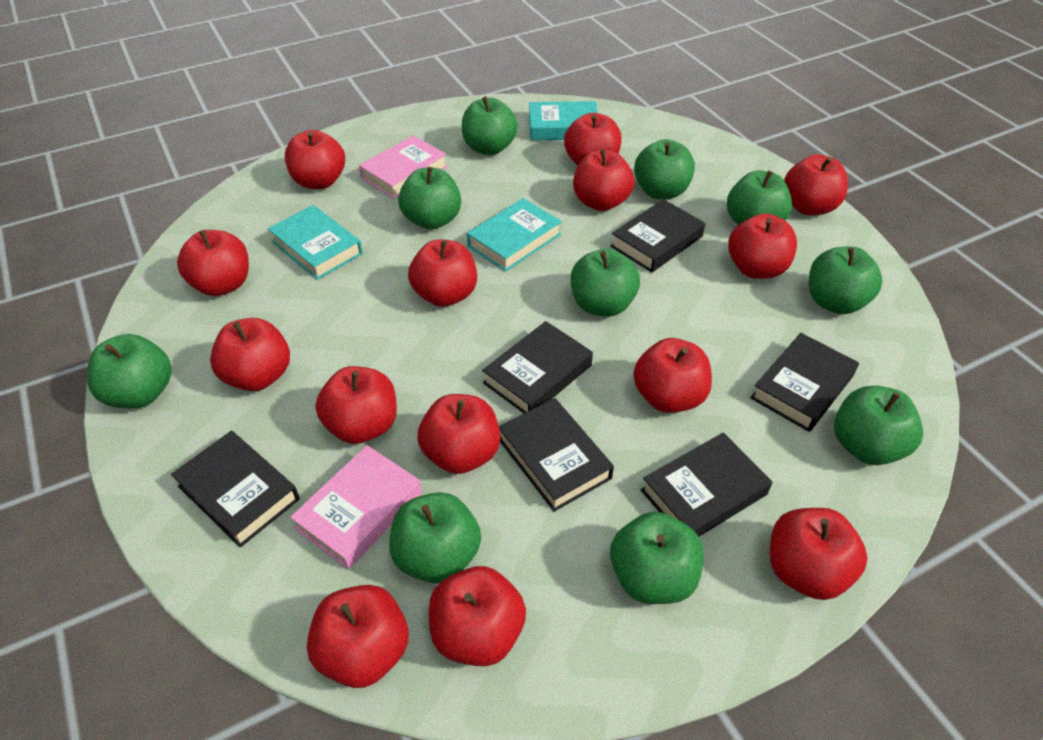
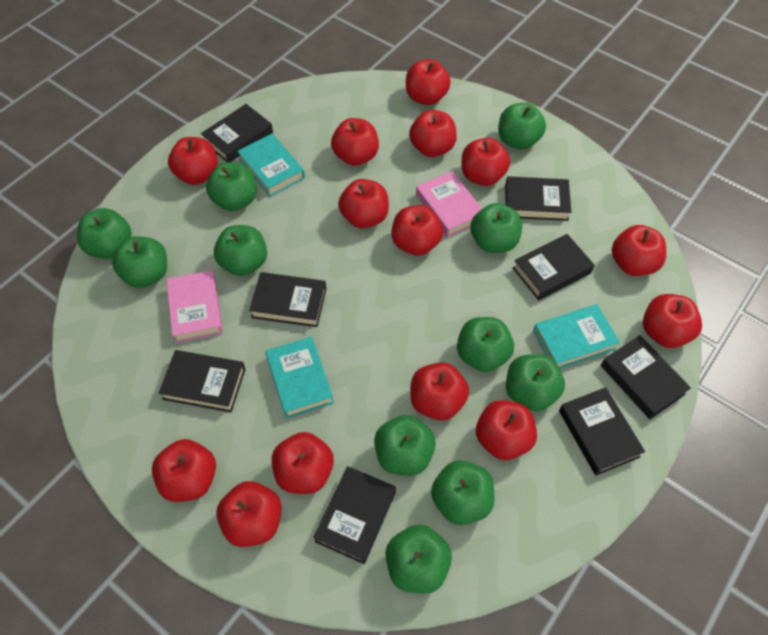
black book: 6 -> 8
green apple: 10 -> 11

